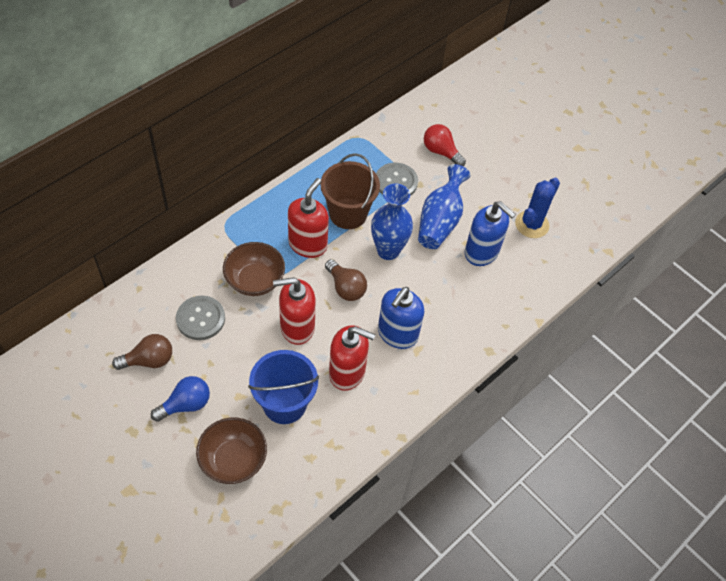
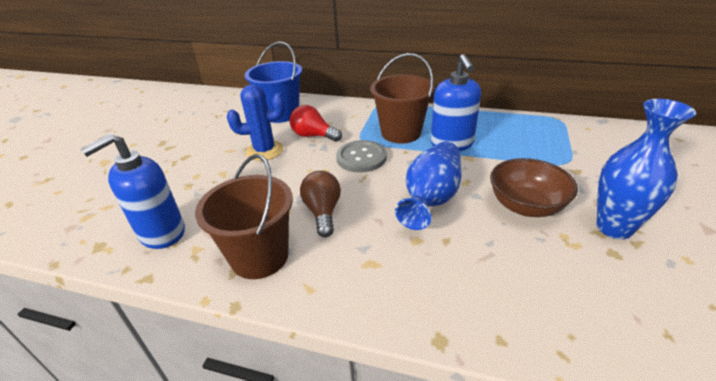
blue light bulb: 1 -> 0
brown bowl: 2 -> 1
brown bucket: 1 -> 2
brown light bulb: 2 -> 1
grey button: 2 -> 1
red soap dispenser: 3 -> 0

